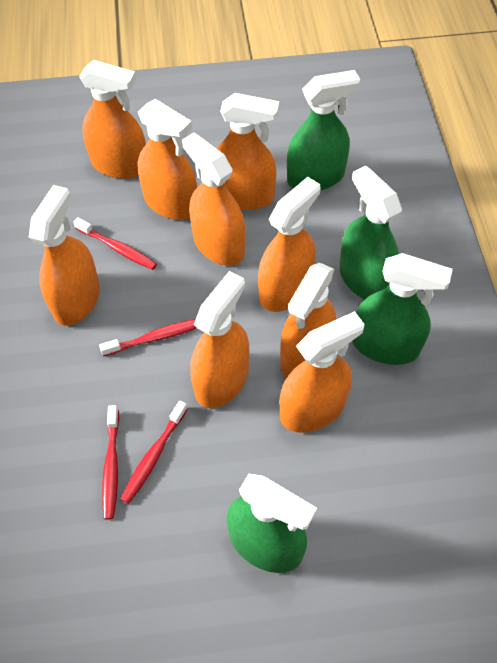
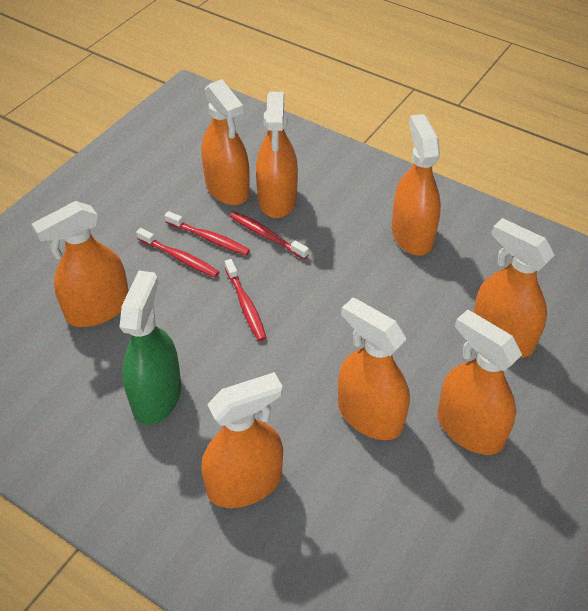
green spray bottle: 4 -> 1
orange spray bottle: 9 -> 8

